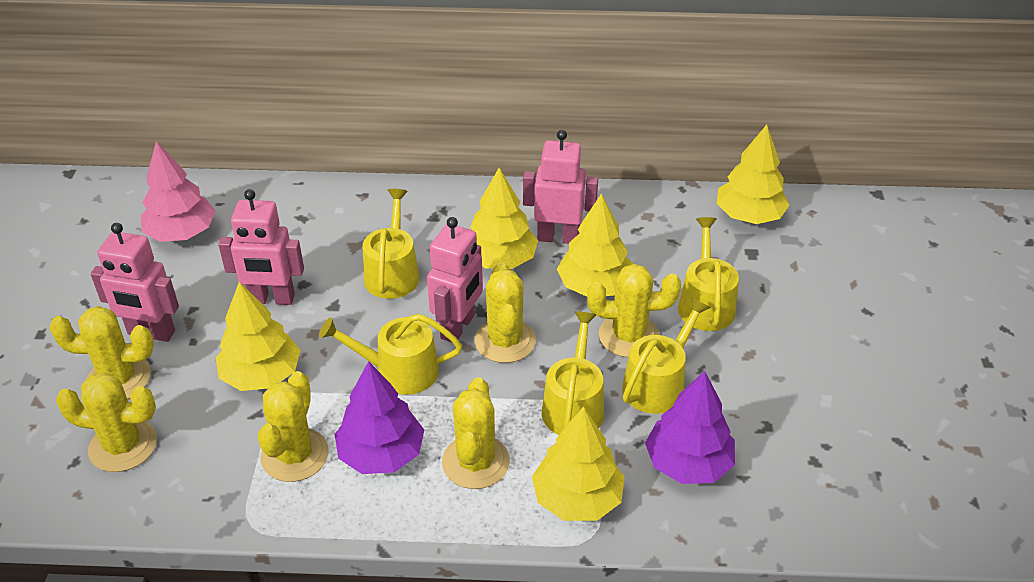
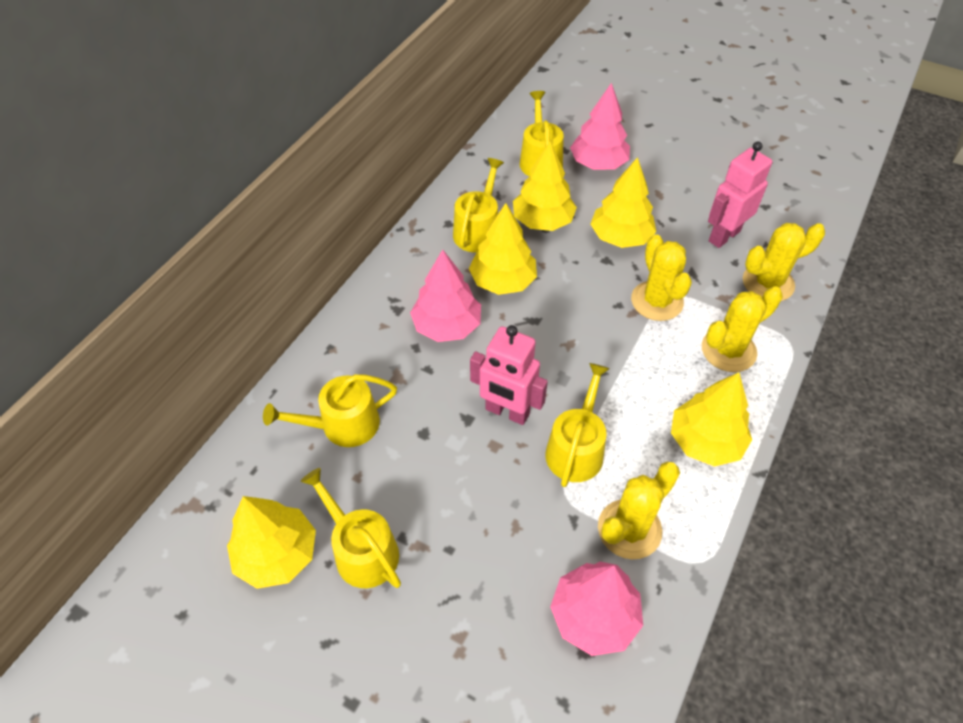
pink robot: 4 -> 2
pink tree: 1 -> 3
purple tree: 2 -> 0
yellow cactus: 6 -> 4

